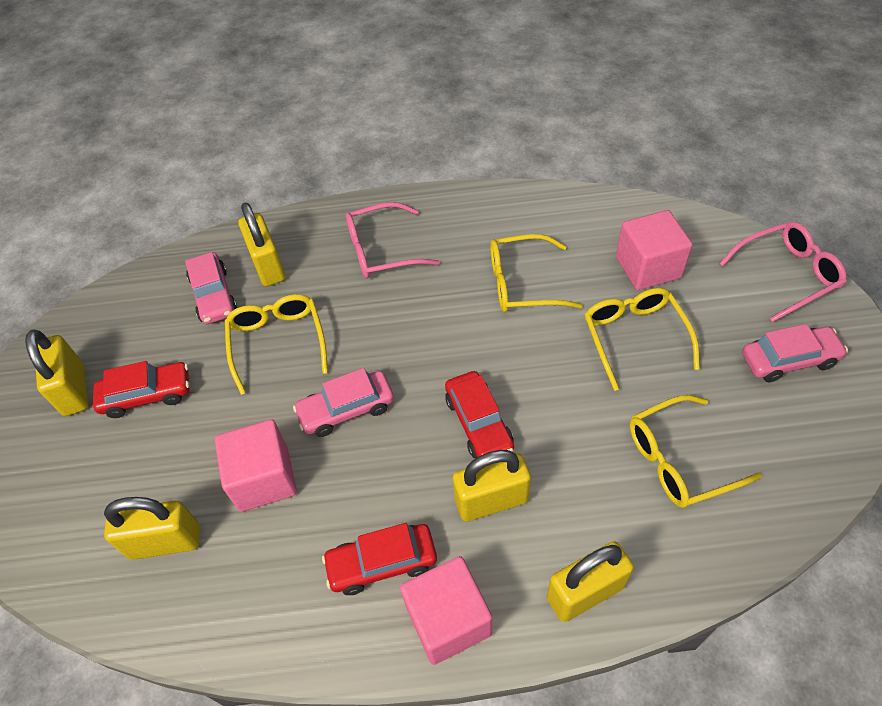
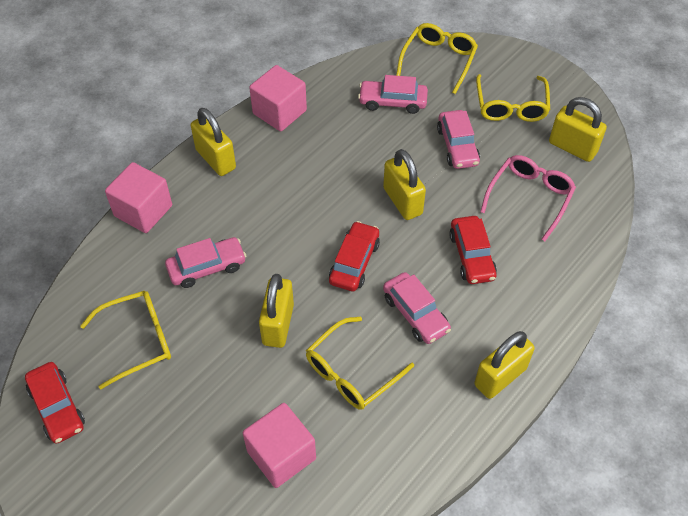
pink car: 3 -> 4
pink glasses: 2 -> 1

